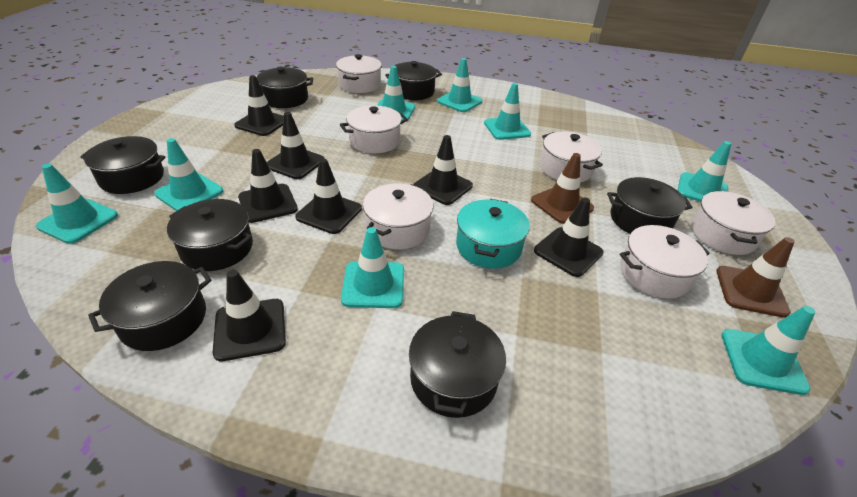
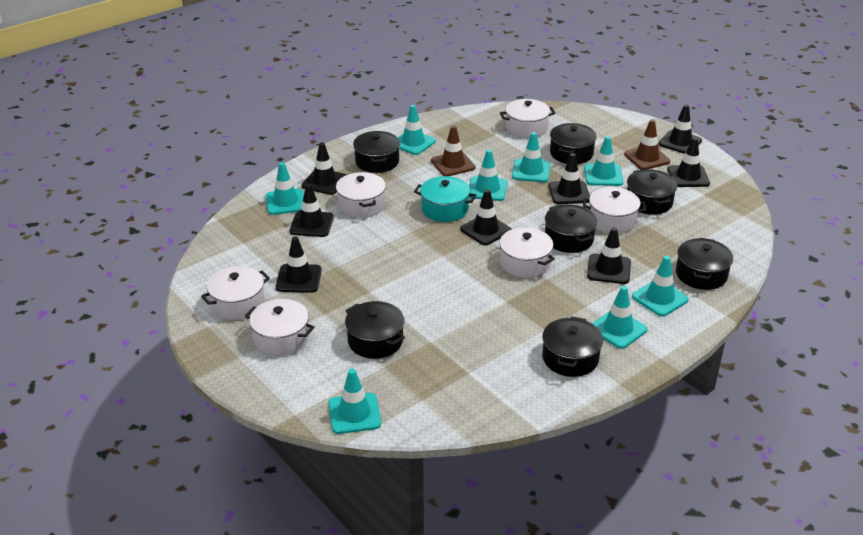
black traffic cone: 7 -> 8

